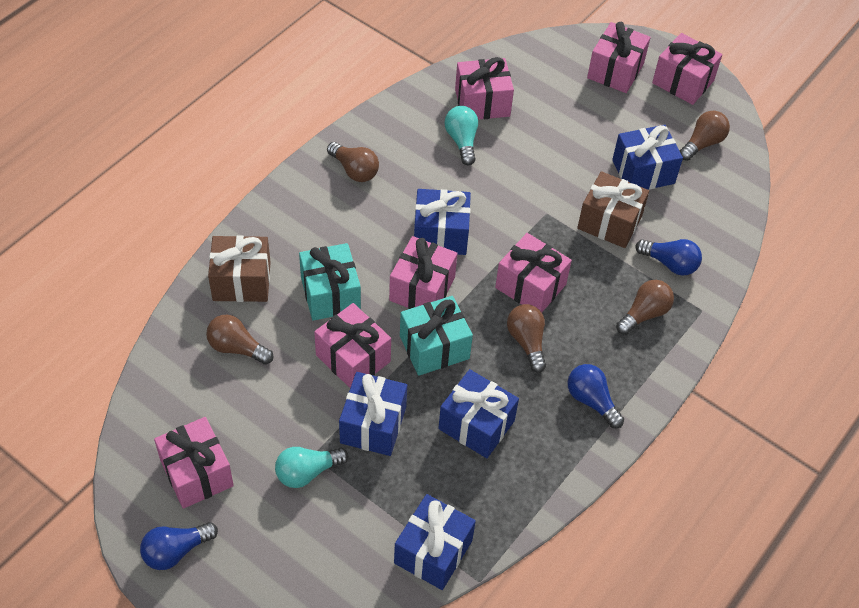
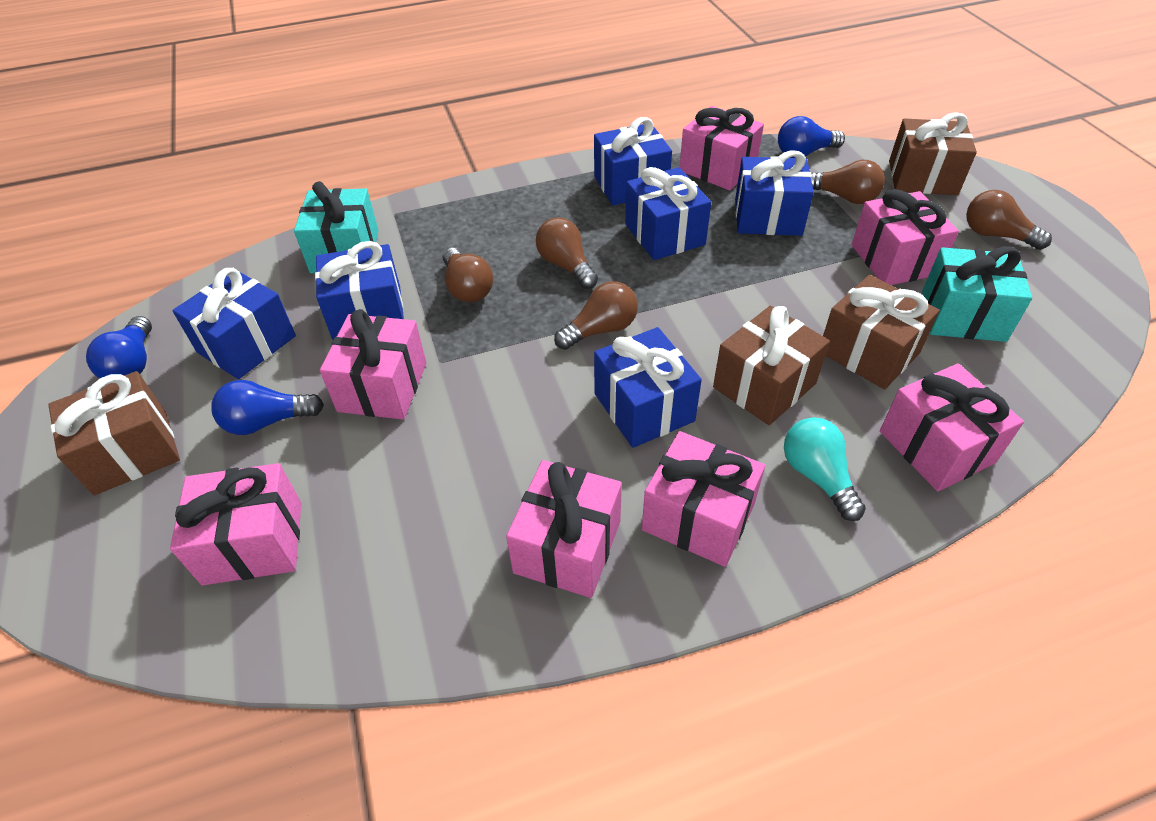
blue gift: 5 -> 6
brown gift: 2 -> 4
turquoise light bulb: 2 -> 1

